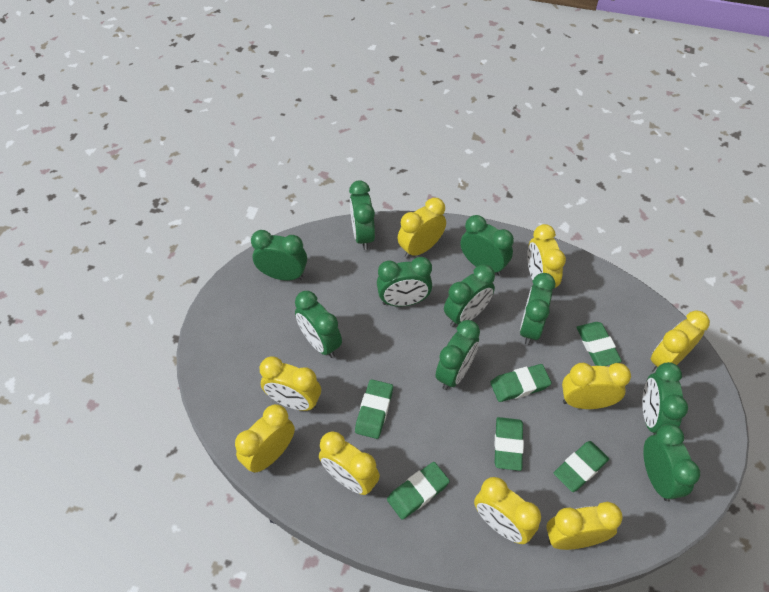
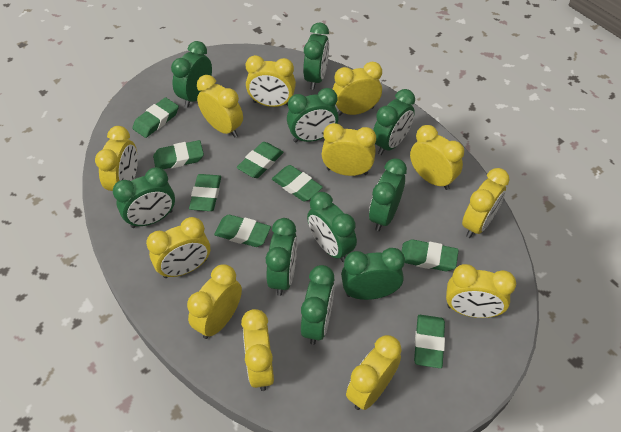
green eraser: 6 -> 8
yellow clock: 9 -> 12

